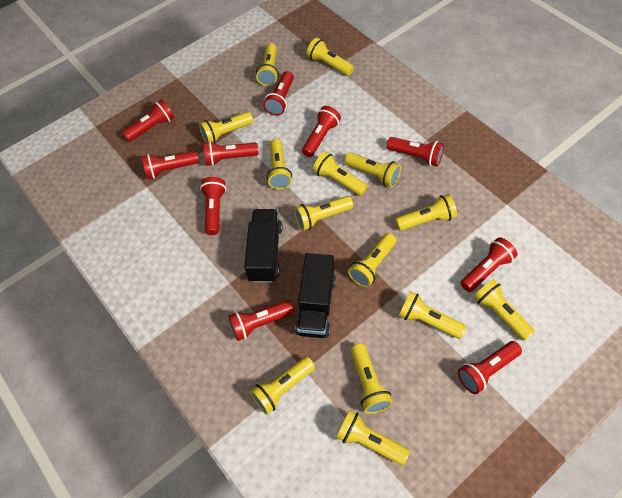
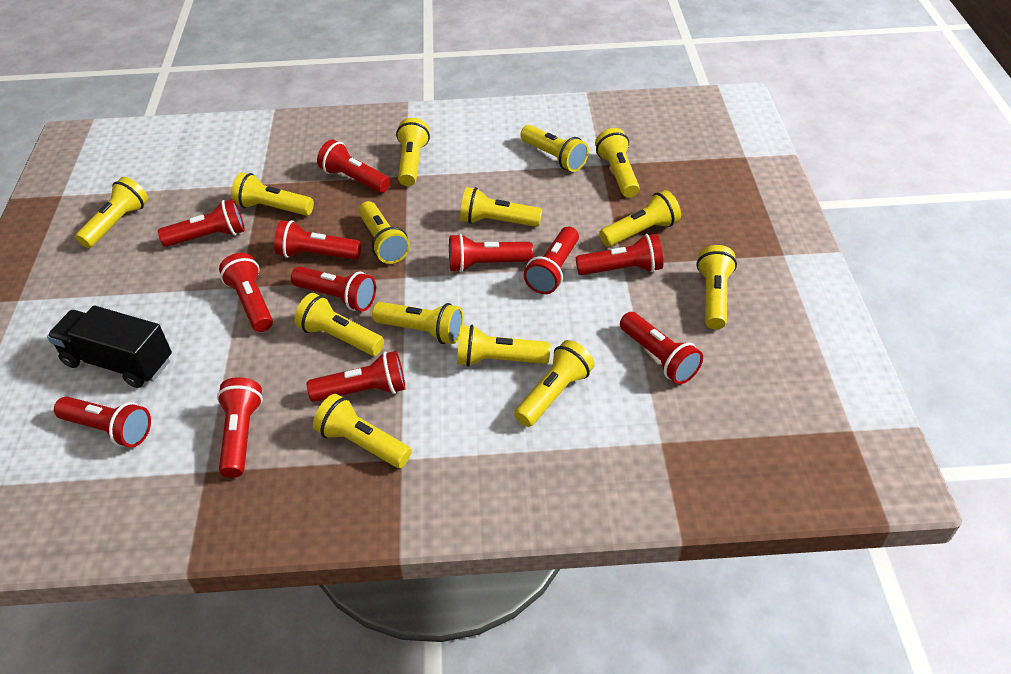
black truck: 2 -> 1
red flashlight: 10 -> 12

